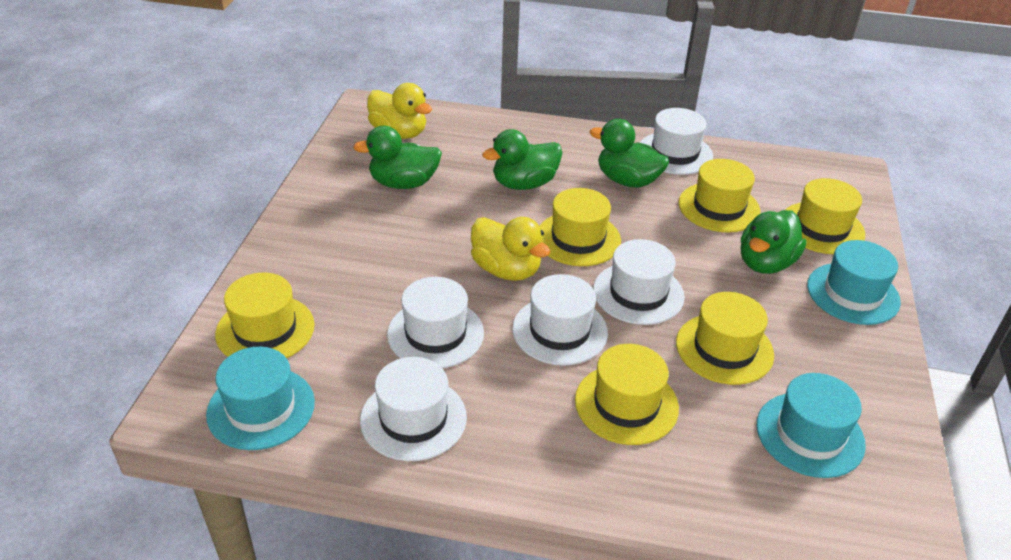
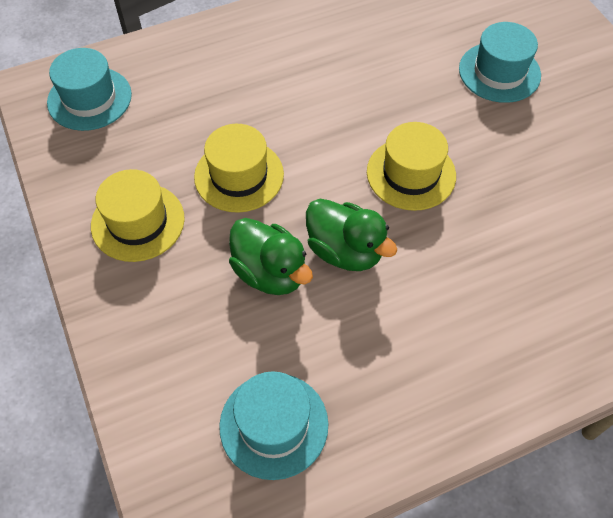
green duck: 4 -> 2
white hat: 5 -> 0
yellow duck: 2 -> 0
yellow hat: 6 -> 3

